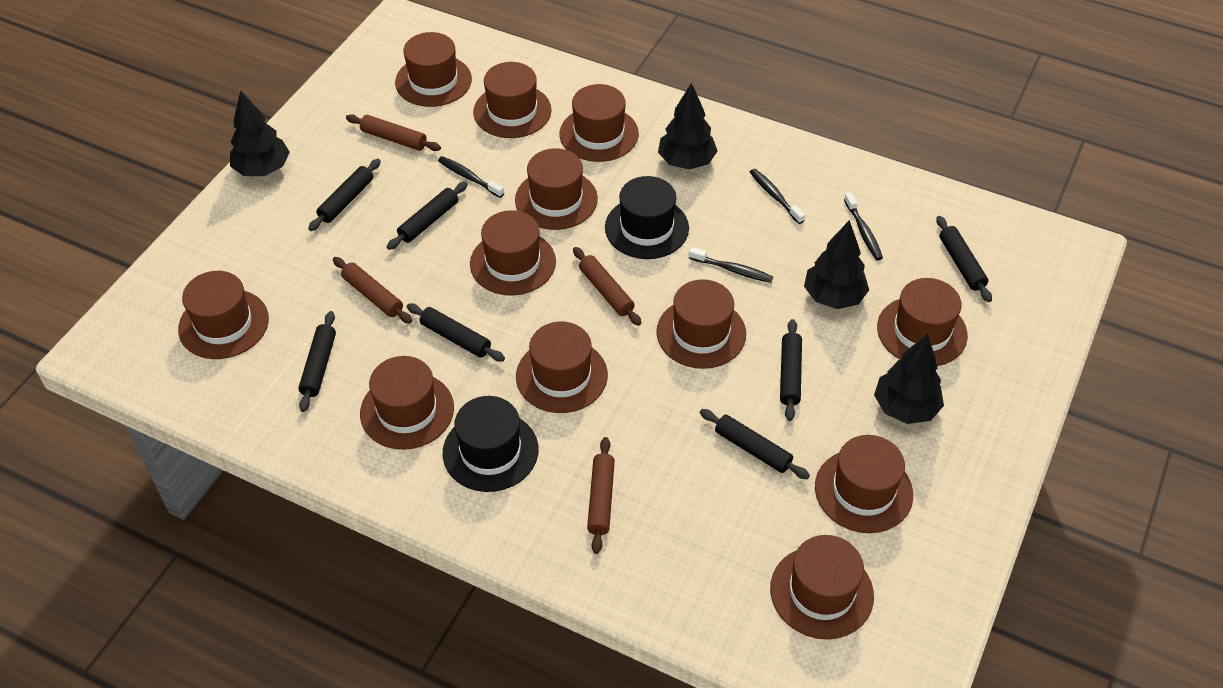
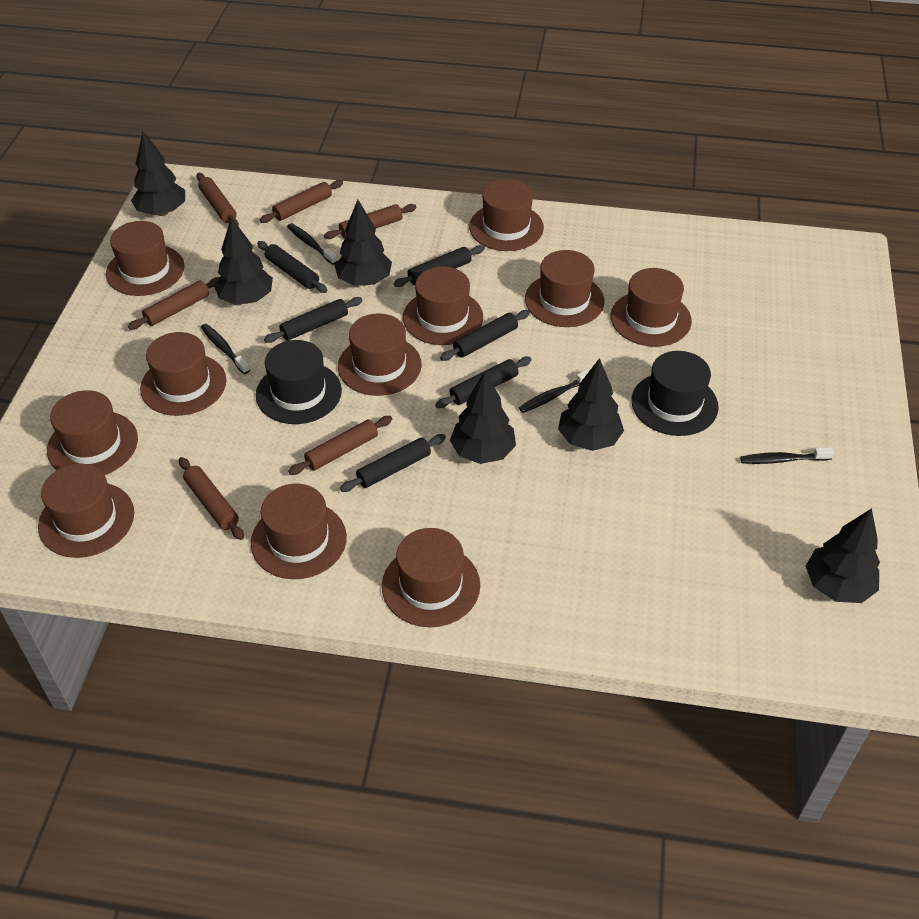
black rolling pin: 7 -> 6
black tree: 4 -> 6
brown hat: 12 -> 11
brown rolling pin: 4 -> 6

